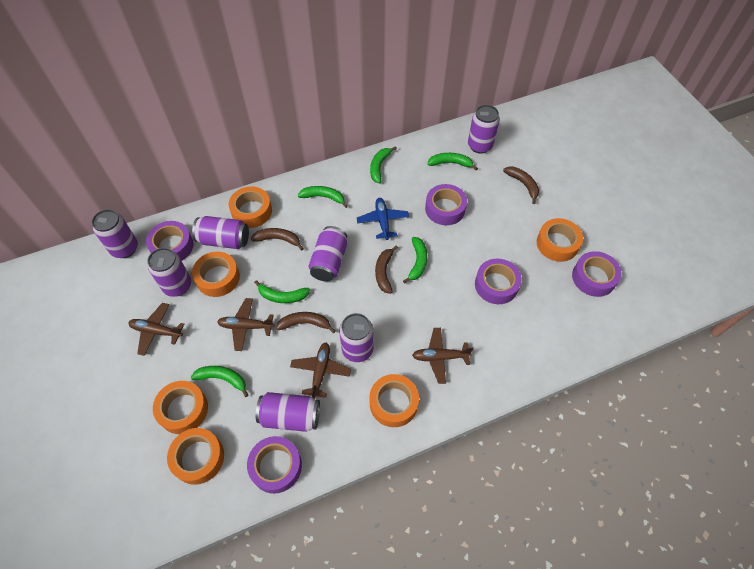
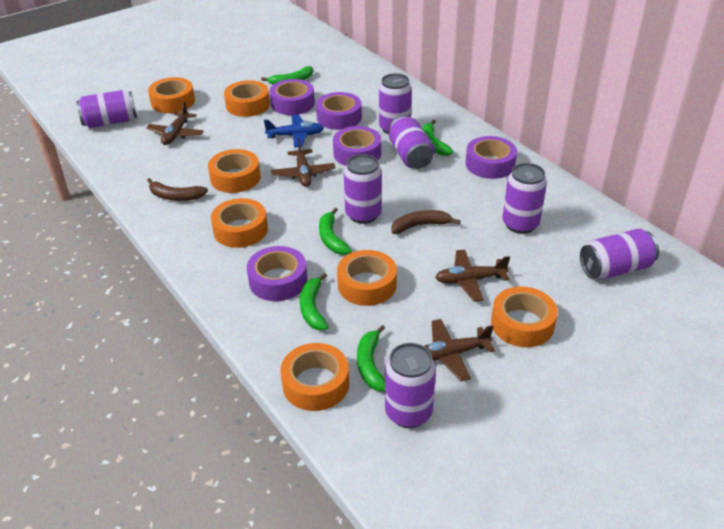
brown banana: 4 -> 2
green banana: 6 -> 5
orange tape: 6 -> 7

